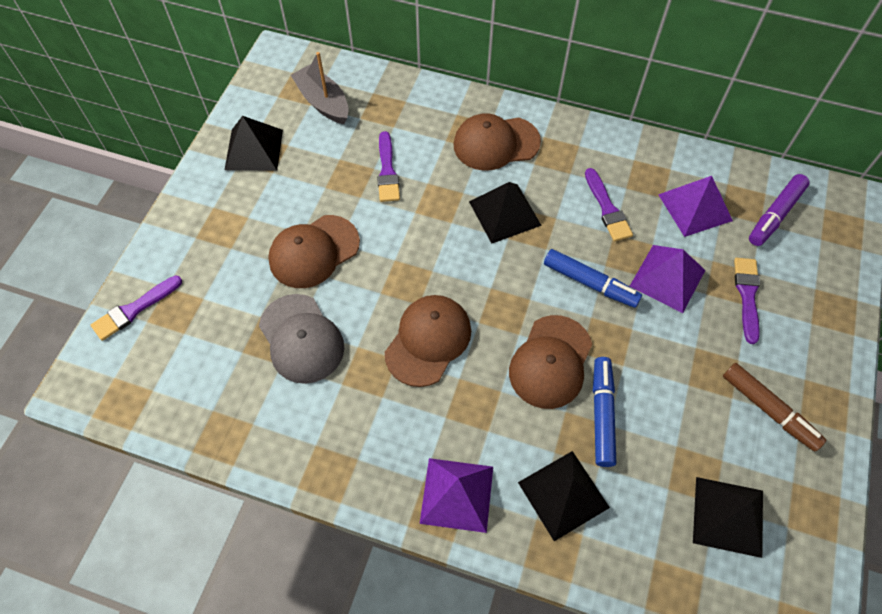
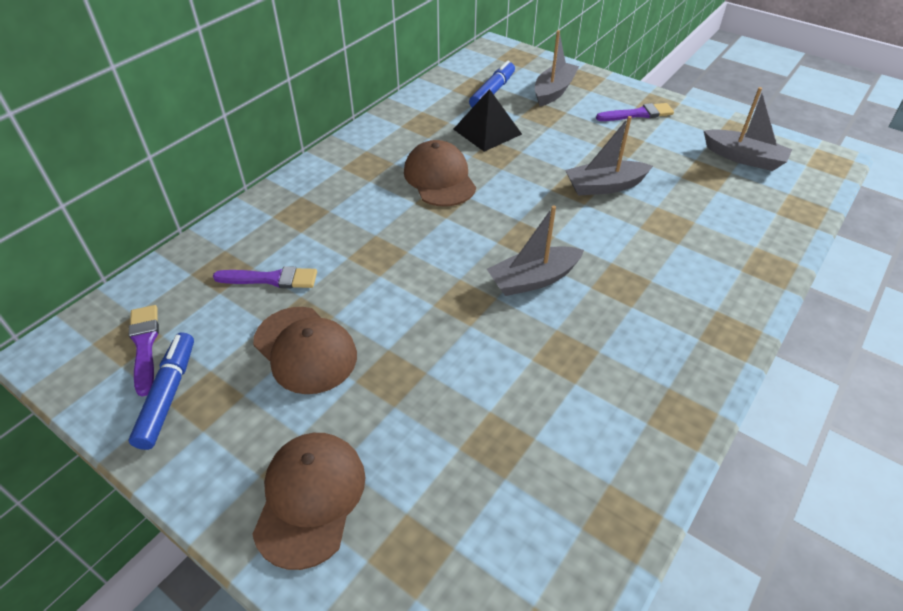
black pyramid: 4 -> 1
brown cap: 4 -> 3
brown marker: 1 -> 0
grey boat: 1 -> 4
grey cap: 1 -> 0
purple brush: 4 -> 3
purple marker: 1 -> 0
purple pyramid: 3 -> 0

